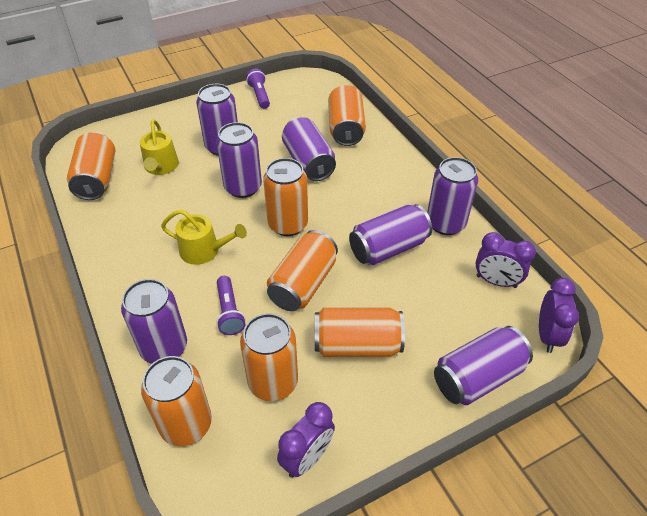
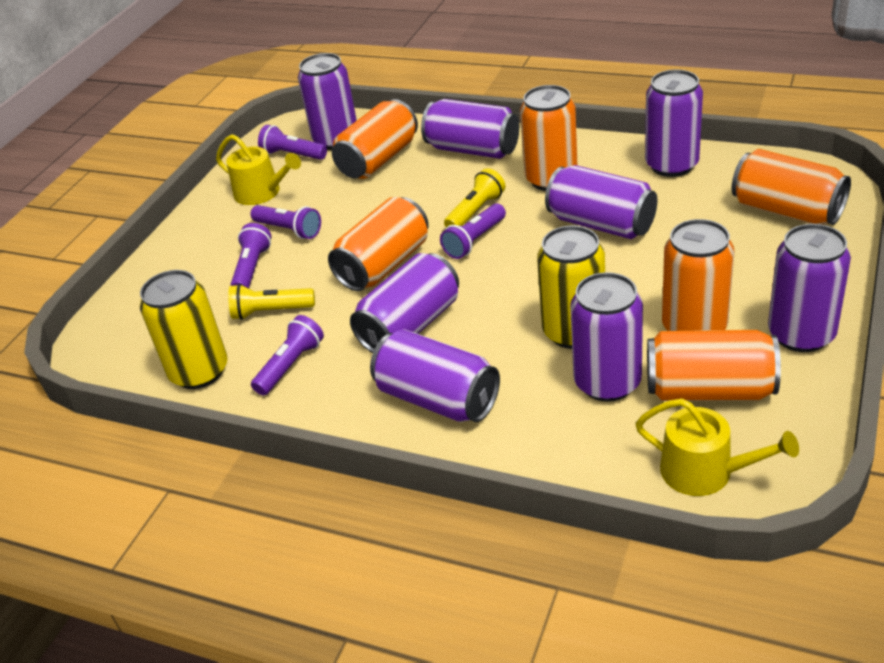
orange can: 7 -> 6
purple can: 7 -> 8
purple clock: 3 -> 0
purple flashlight: 2 -> 5
yellow can: 0 -> 2
yellow flashlight: 0 -> 2

